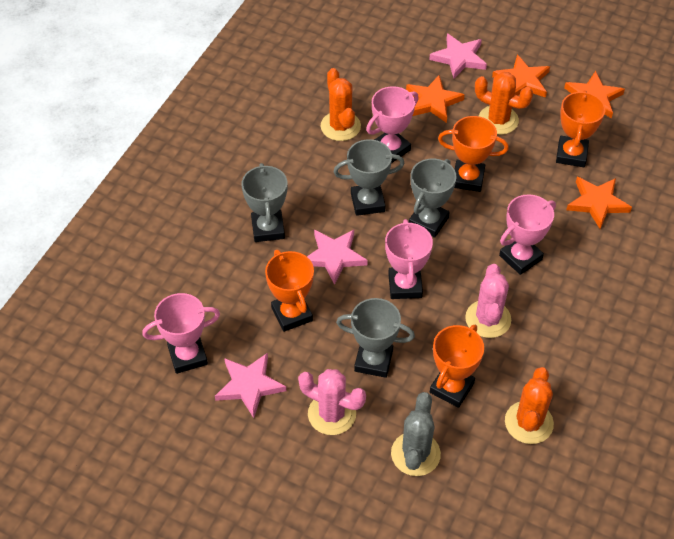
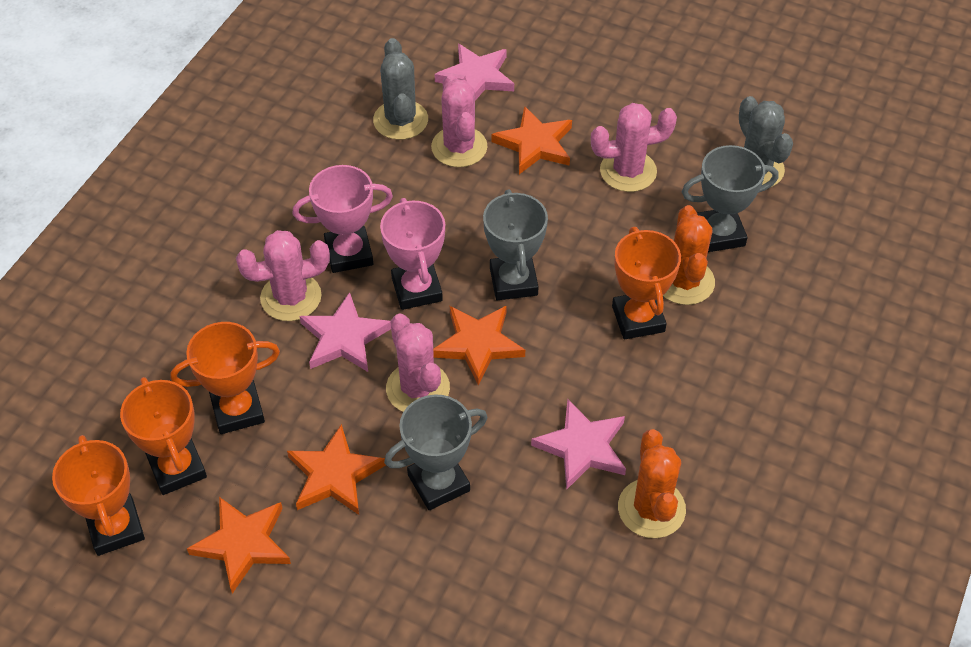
grey cactus: 1 -> 2
grey trophy: 4 -> 3
orange cactus: 3 -> 2
pink cactus: 2 -> 4
pink trophy: 4 -> 2

